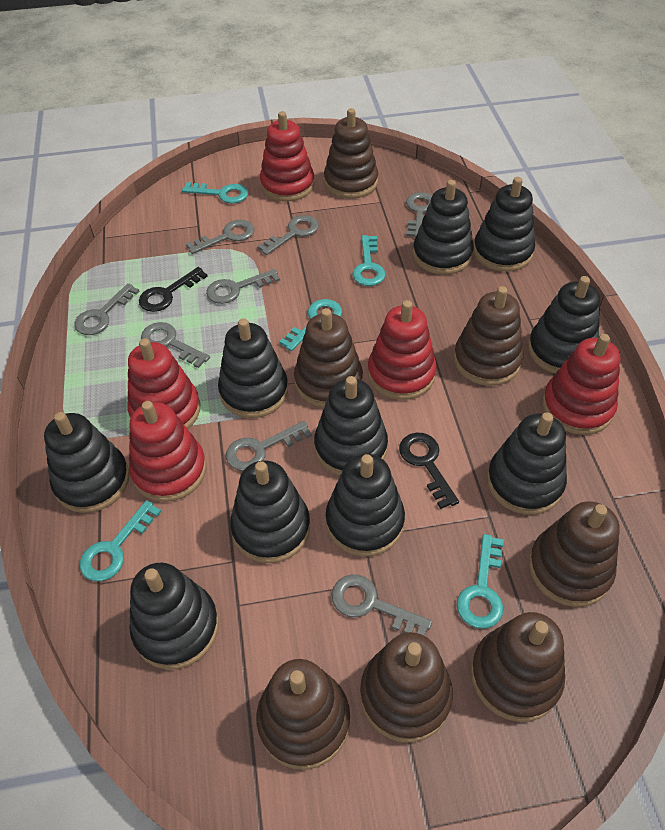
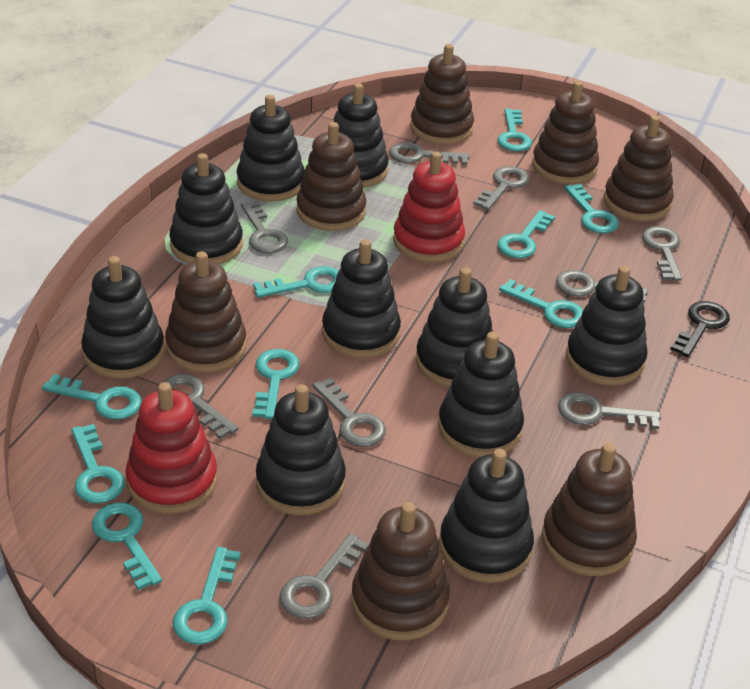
black key: 2 -> 1
grey key: 8 -> 9
red stacking toy: 5 -> 2
turquoise key: 5 -> 10

